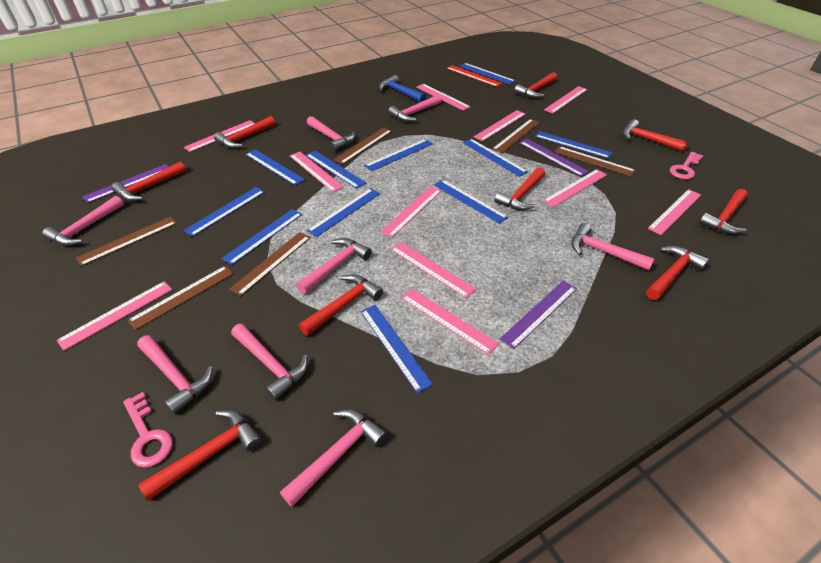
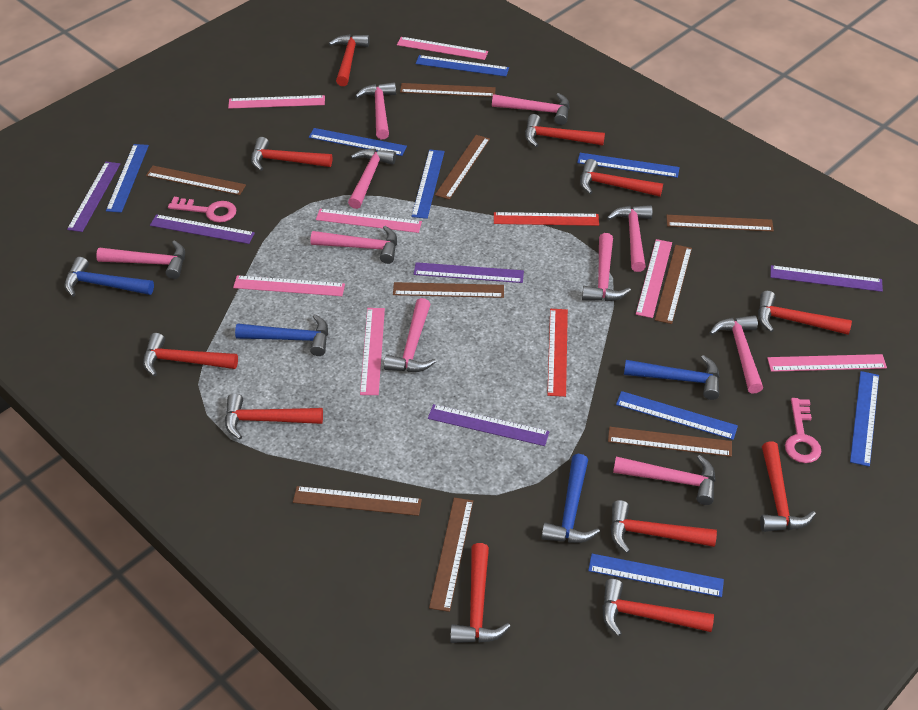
blue hammer: 1 -> 4
blue ruler: 11 -> 8
brown ruler: 6 -> 9
pink hammer: 8 -> 10
pink ruler: 11 -> 7
purple ruler: 3 -> 5
red hammer: 9 -> 11
red ruler: 1 -> 2

